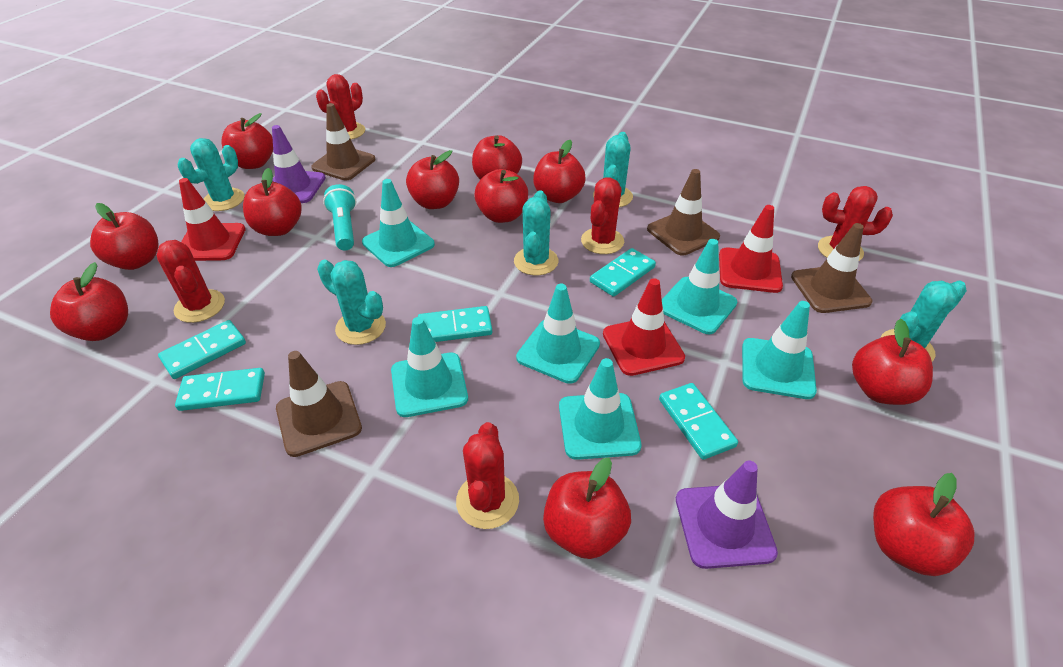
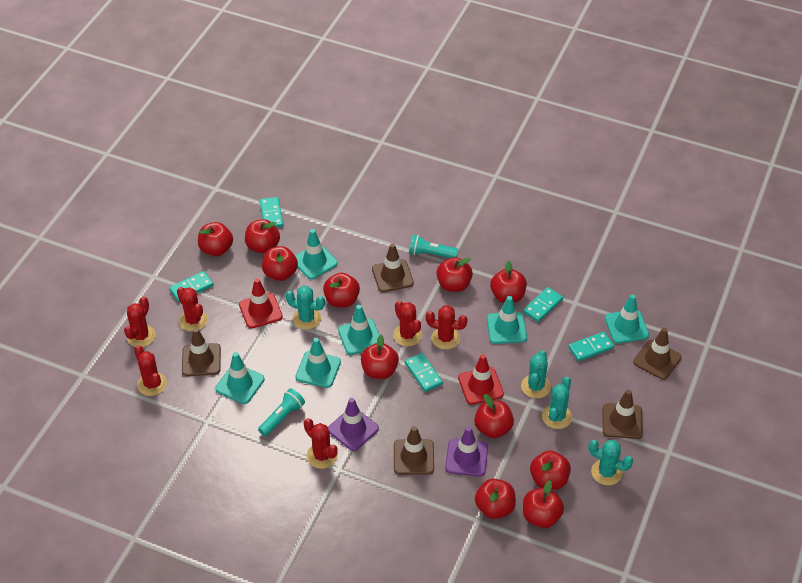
brown traffic cone: 4 -> 5
red cactus: 5 -> 6
red traffic cone: 3 -> 2
turquoise cactus: 5 -> 4
turquoise flashlight: 1 -> 2

